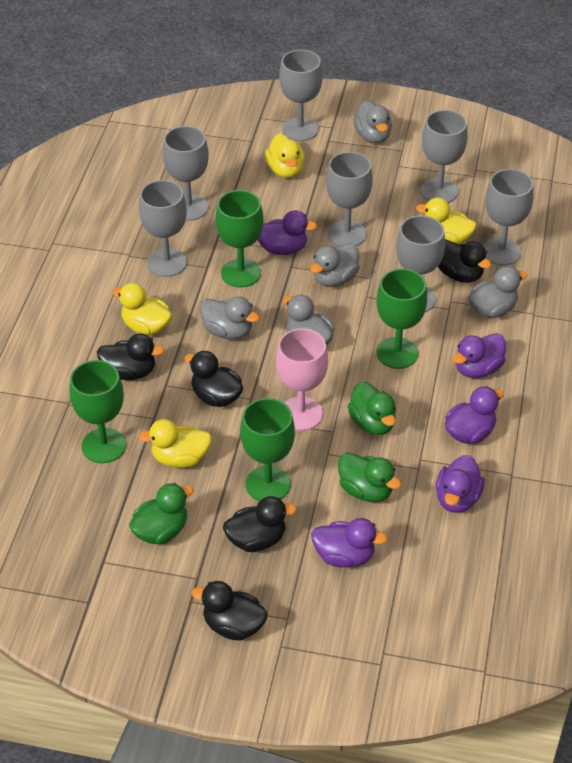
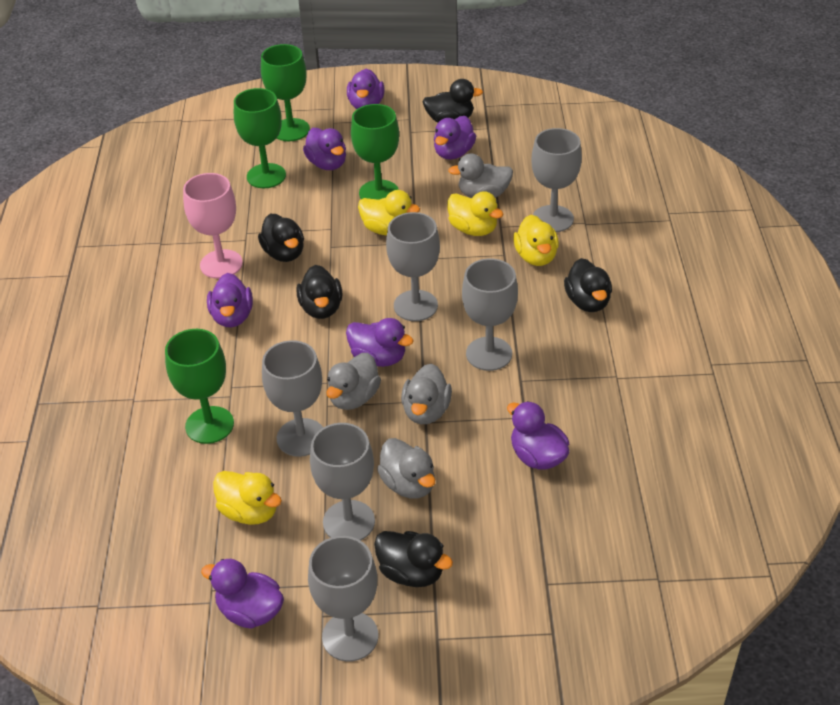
green duck: 3 -> 0
grey duck: 5 -> 4
grey goblet: 7 -> 6
purple duck: 5 -> 7

